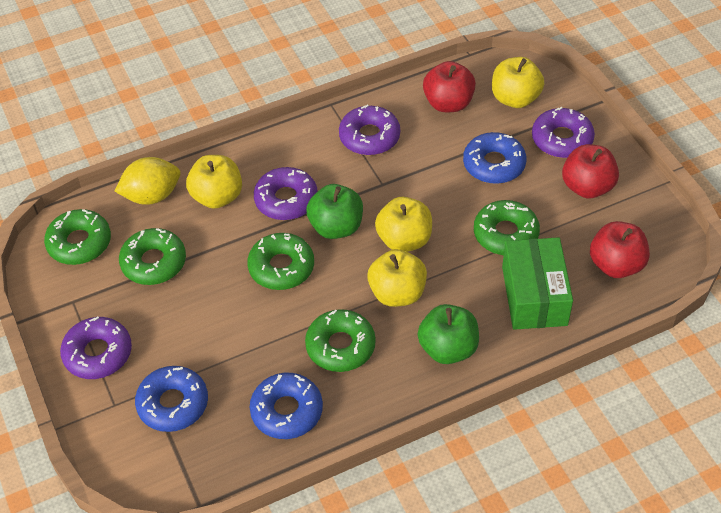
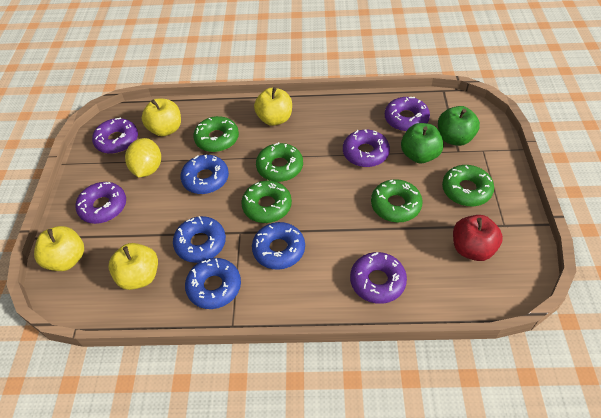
blue donut: 3 -> 4
green box: 1 -> 0
purple donut: 4 -> 5
red apple: 3 -> 1

